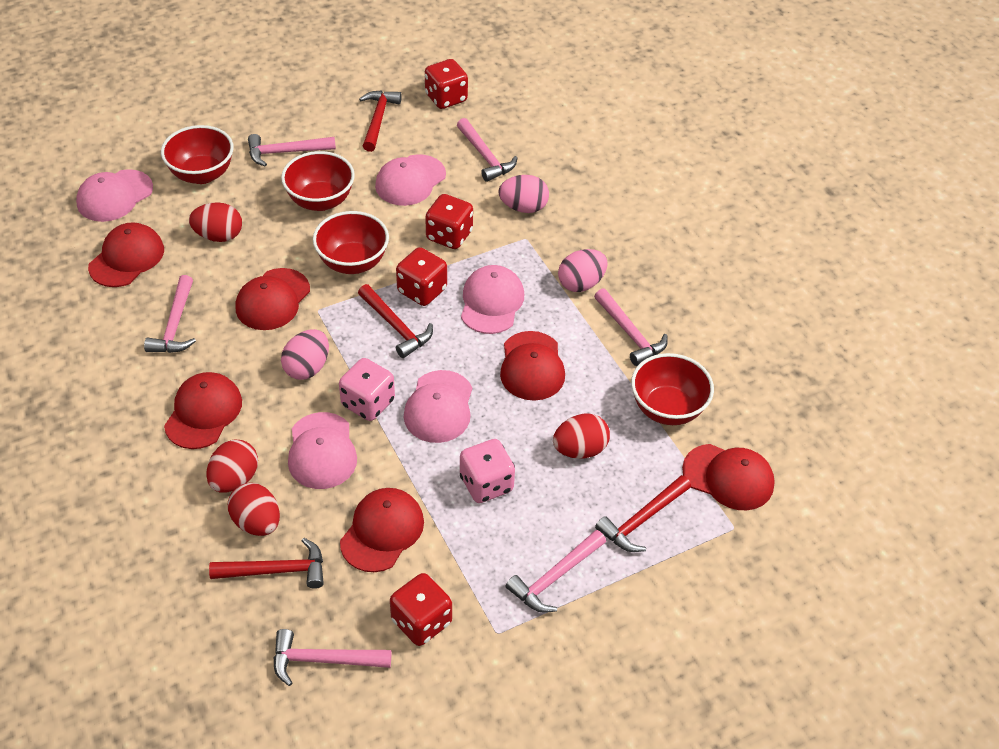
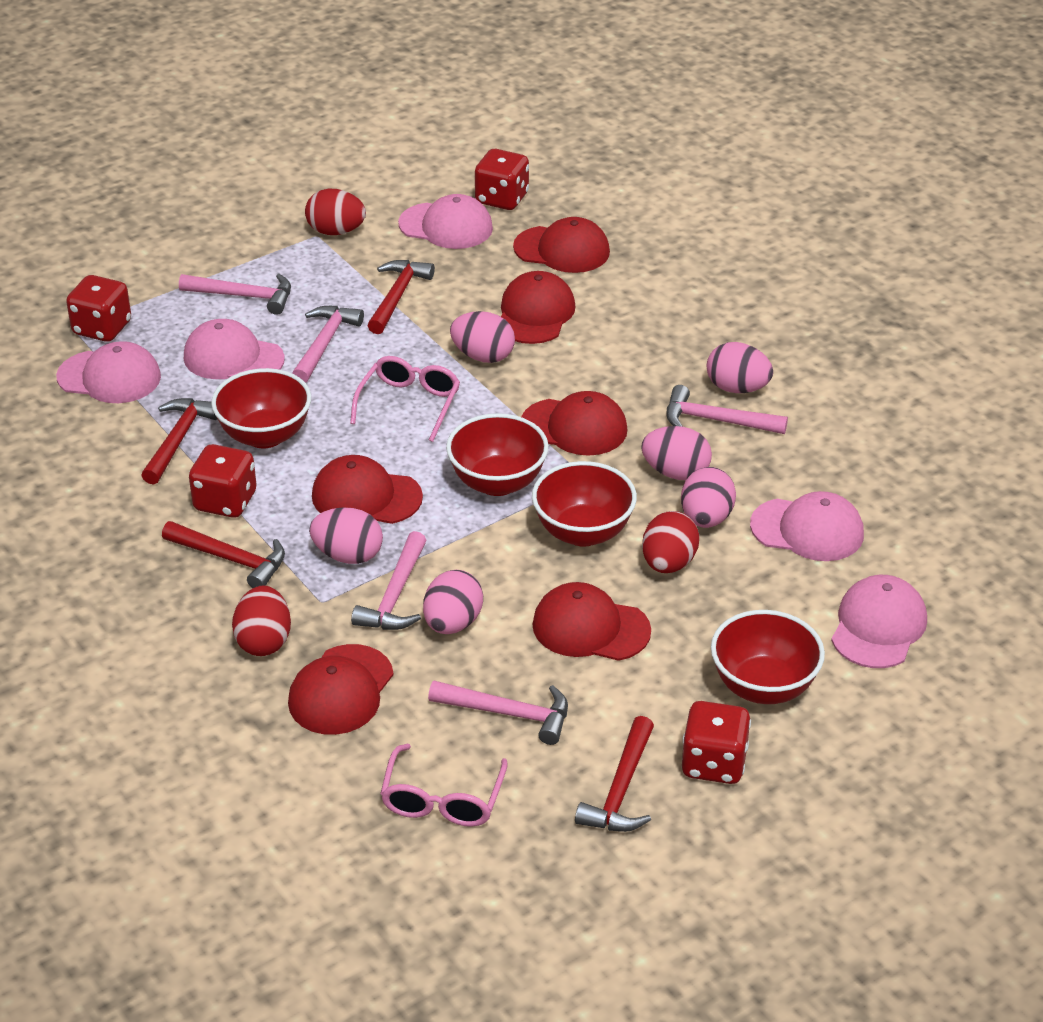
pink dice: 2 -> 0
pink egg: 3 -> 6
pink glasses: 0 -> 2
pink hammer: 6 -> 5
red egg: 4 -> 3

